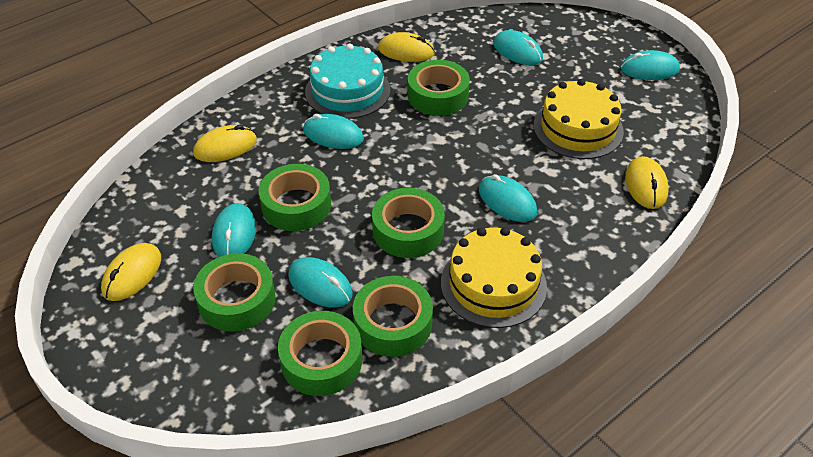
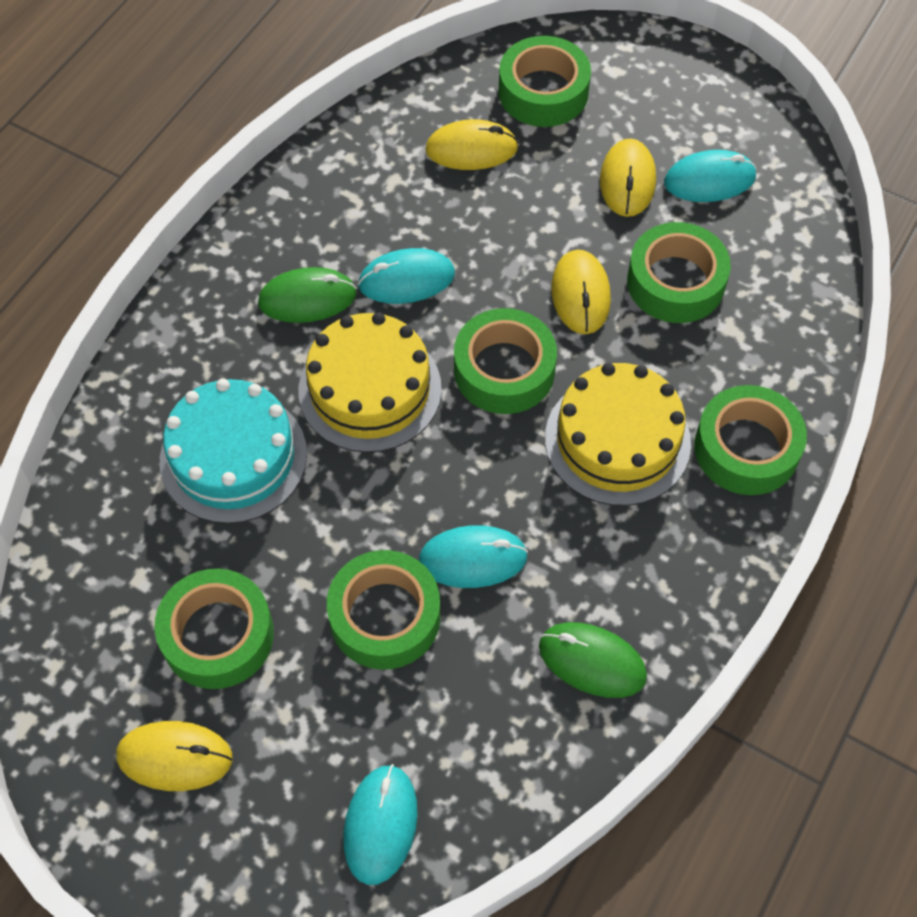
green mouse: 0 -> 2
turquoise mouse: 6 -> 4

